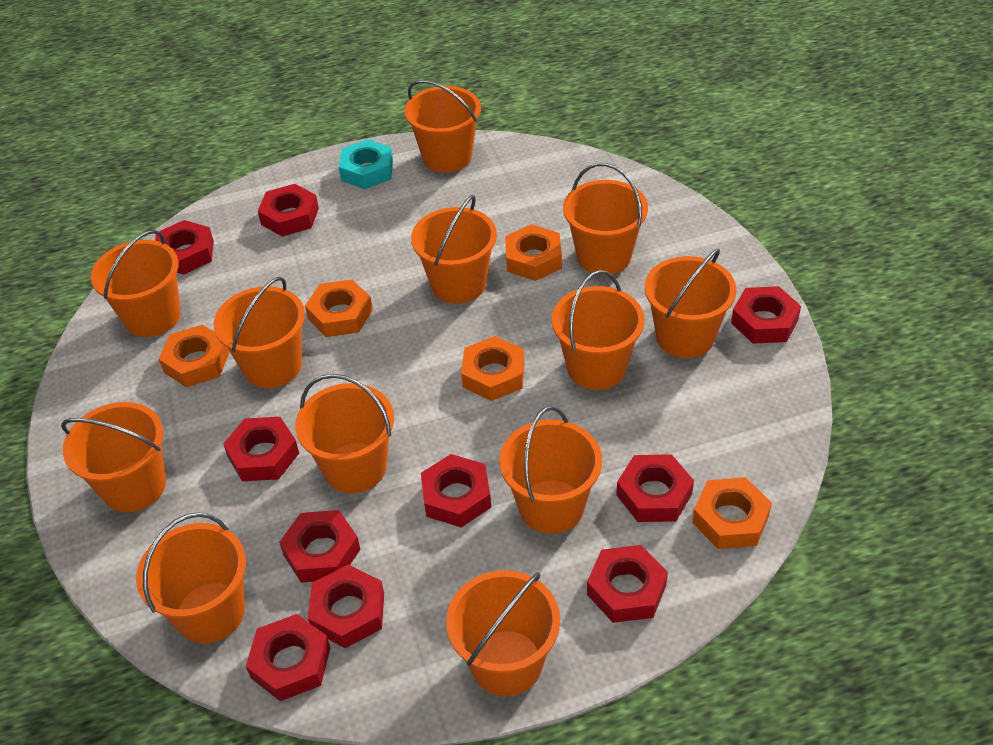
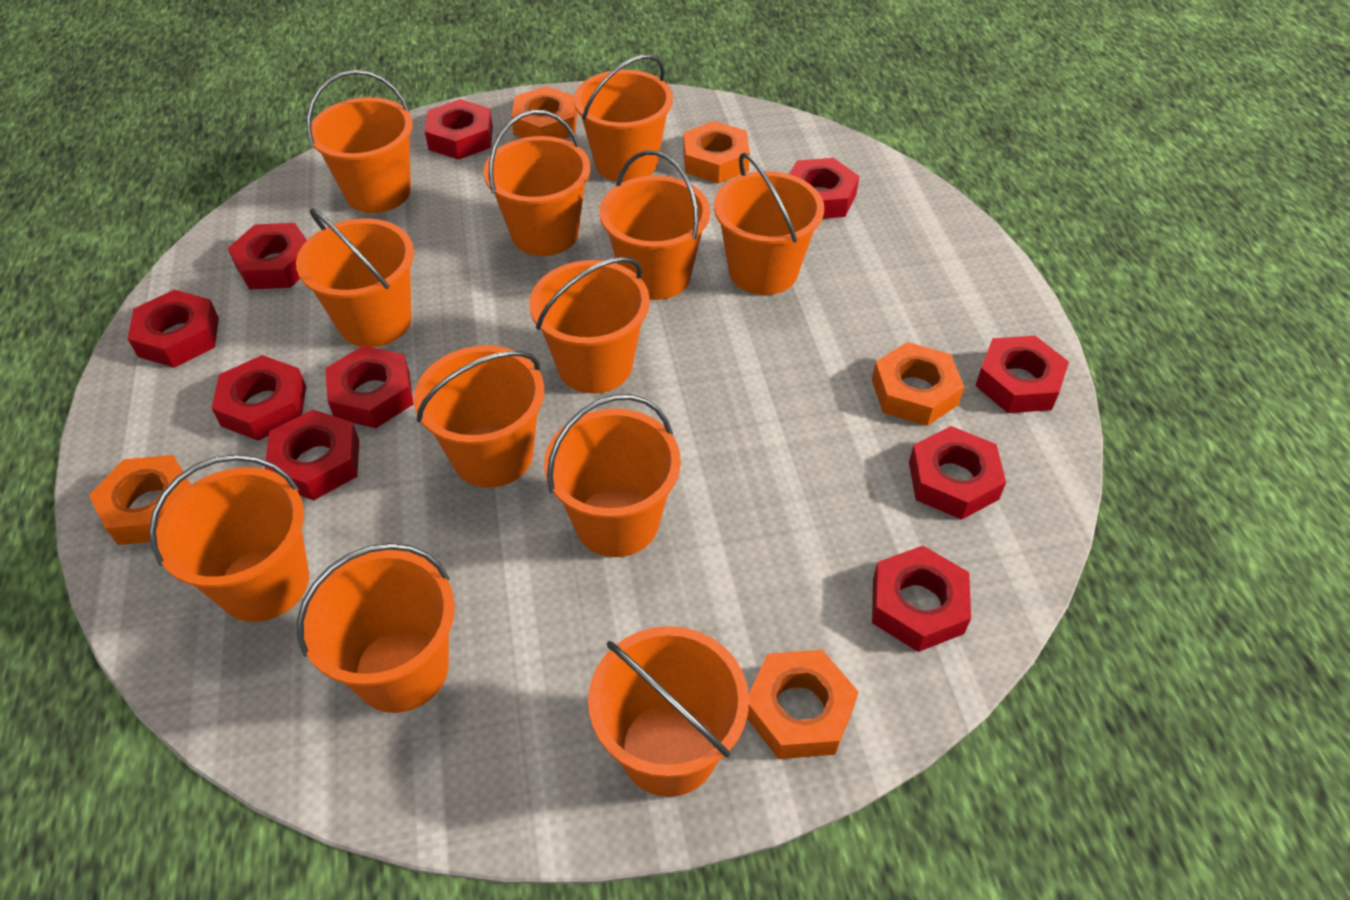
turquoise nut: 1 -> 0

